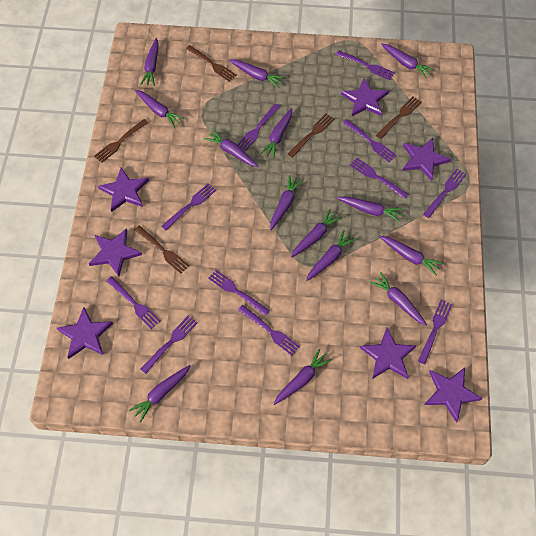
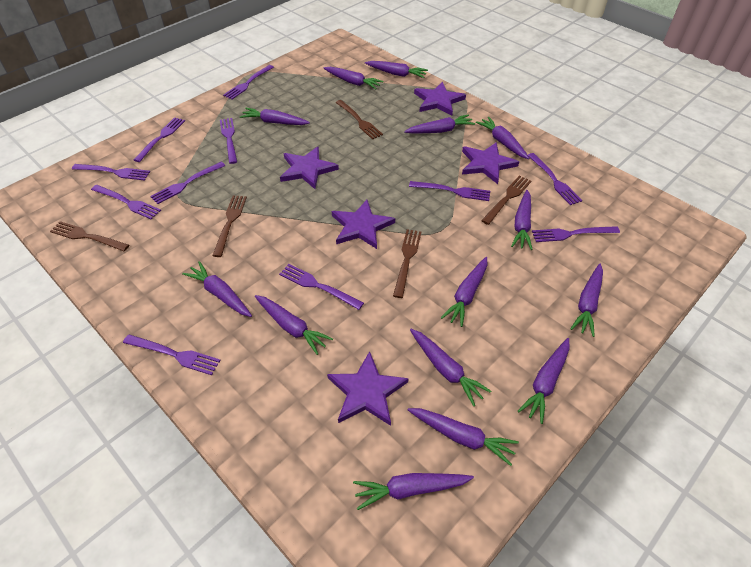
purple star: 7 -> 5

